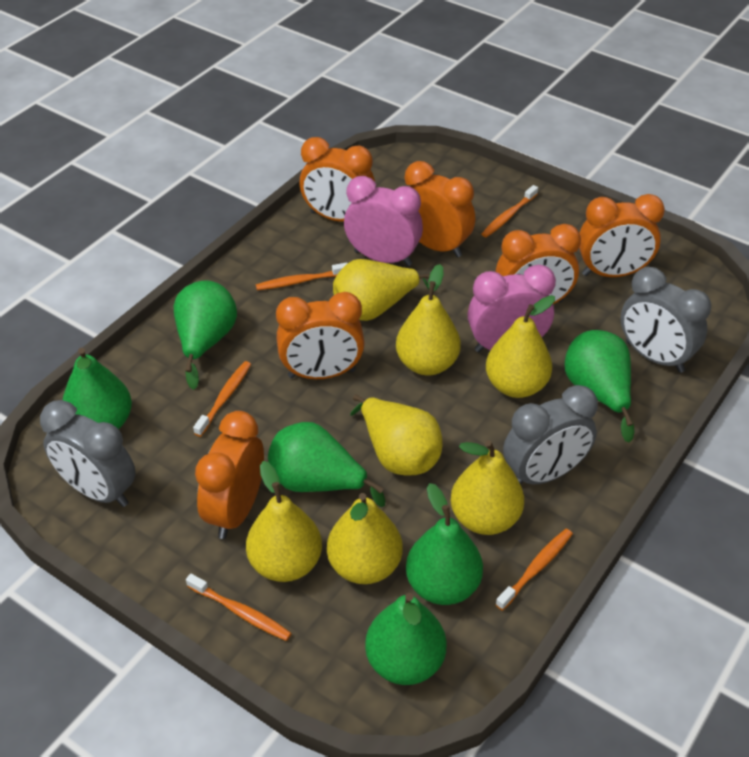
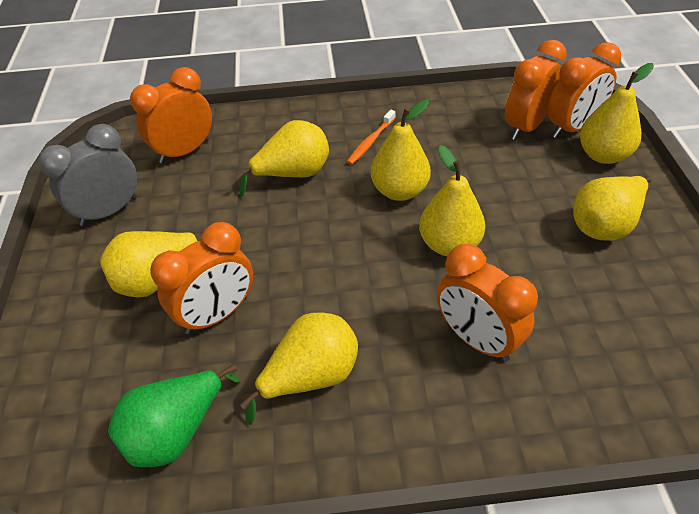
green pear: 6 -> 1
grey clock: 3 -> 1
orange clock: 6 -> 5
orange toothbrush: 5 -> 1
pink clock: 2 -> 0

